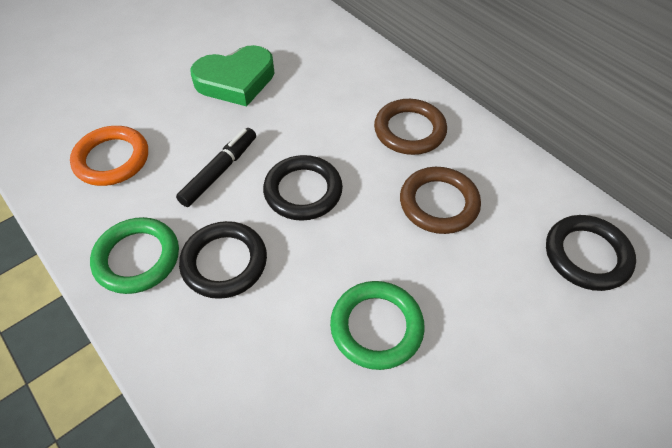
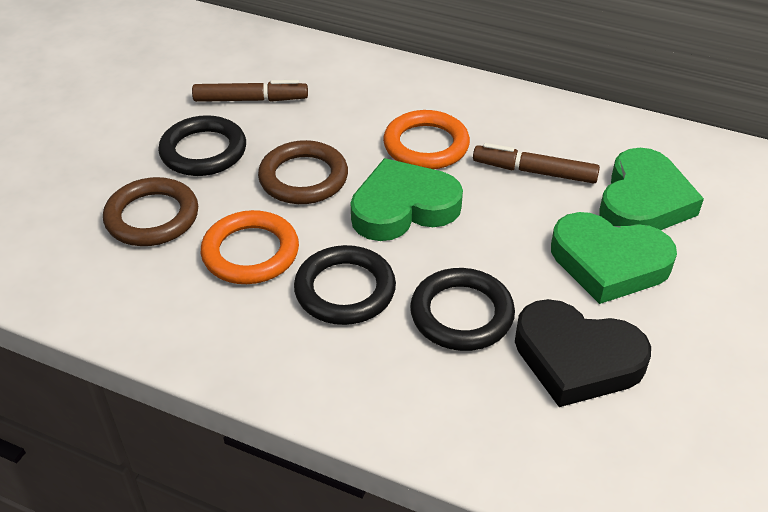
black heart: 0 -> 1
black marker: 1 -> 0
brown marker: 0 -> 2
green heart: 1 -> 3
green ring: 2 -> 0
orange ring: 1 -> 2

